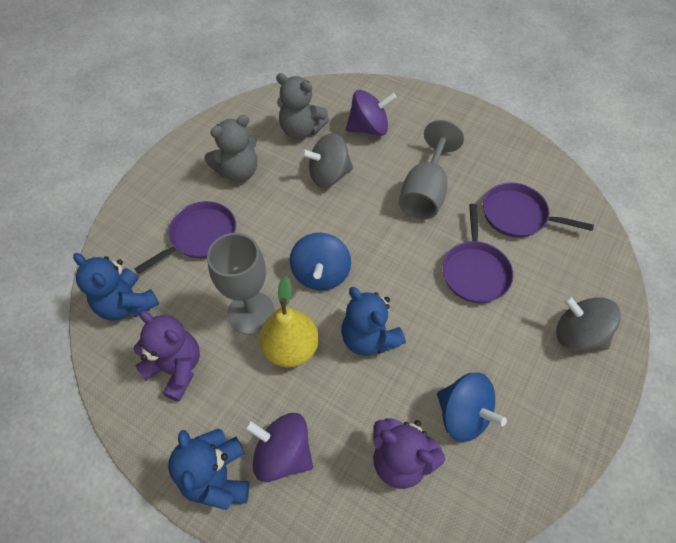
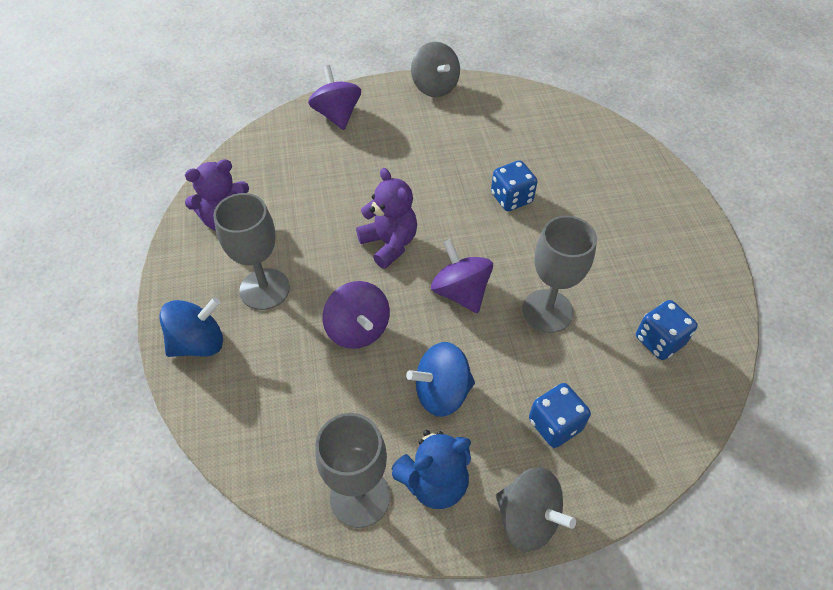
blue dice: 0 -> 3
blue teddy bear: 3 -> 1
grey goblet: 2 -> 3
grey teddy bear: 2 -> 0
purple pan: 3 -> 0
purple spinning top: 2 -> 3
yellow pear: 1 -> 0

